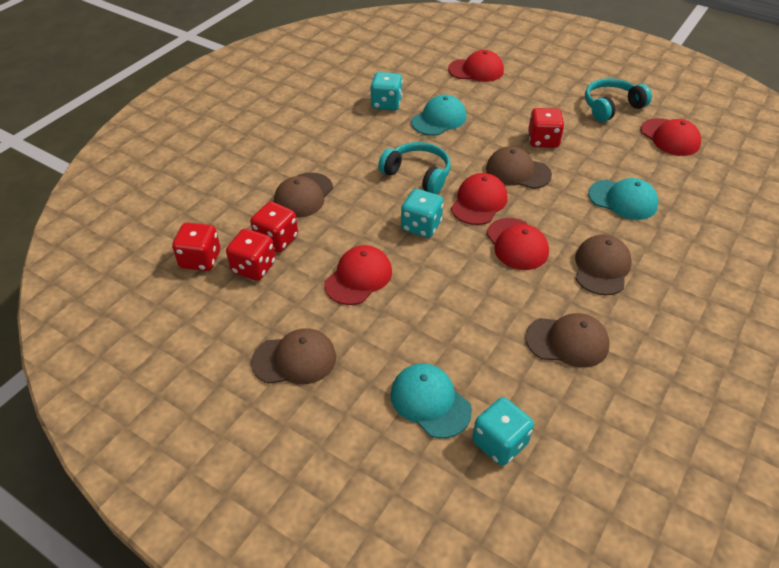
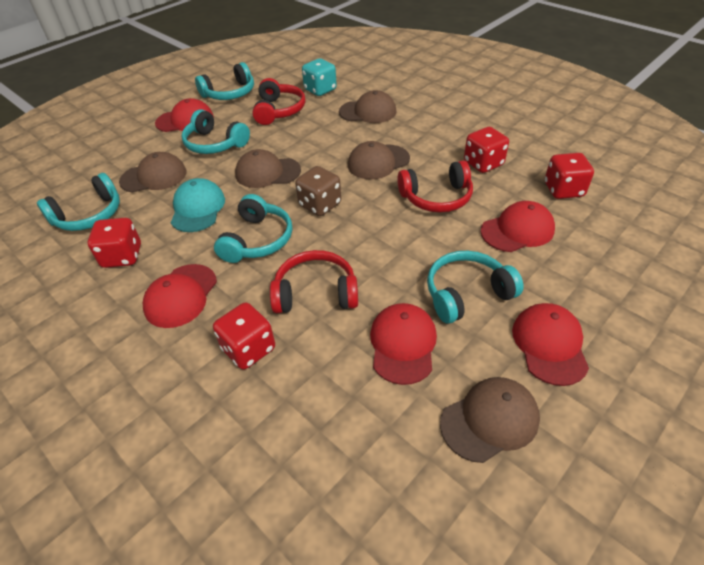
brown dice: 0 -> 1
red headphones: 0 -> 3
turquoise cap: 3 -> 1
turquoise dice: 3 -> 1
turquoise headphones: 2 -> 5

